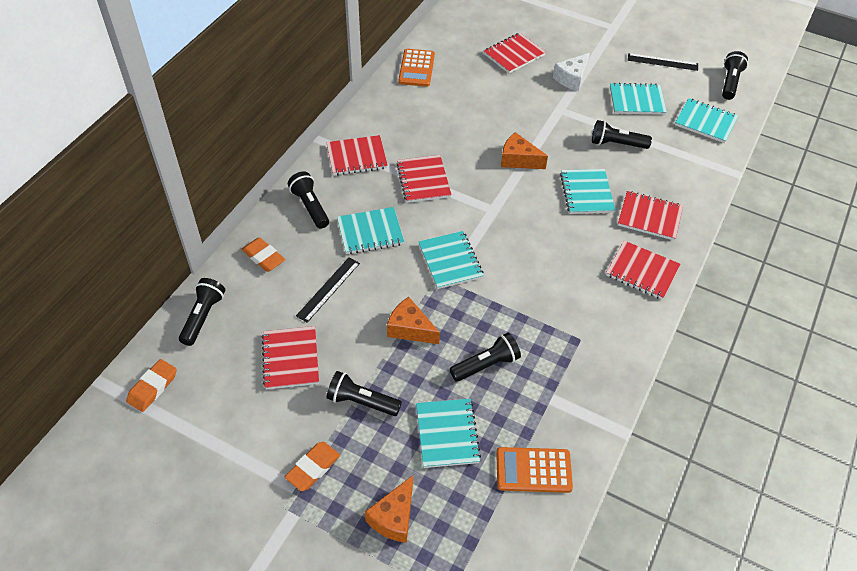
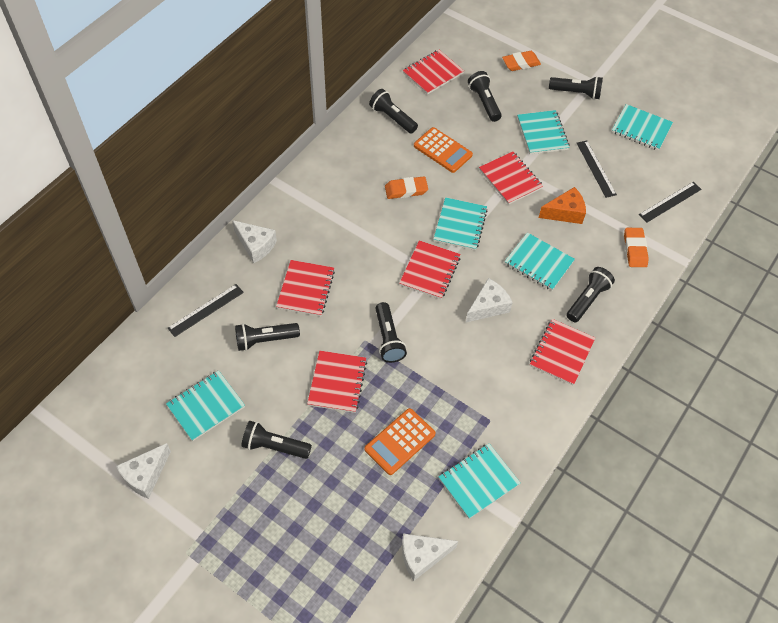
black flashlight: 6 -> 7
black ruler: 2 -> 3
orange cheese: 3 -> 1
white cheese: 1 -> 4

